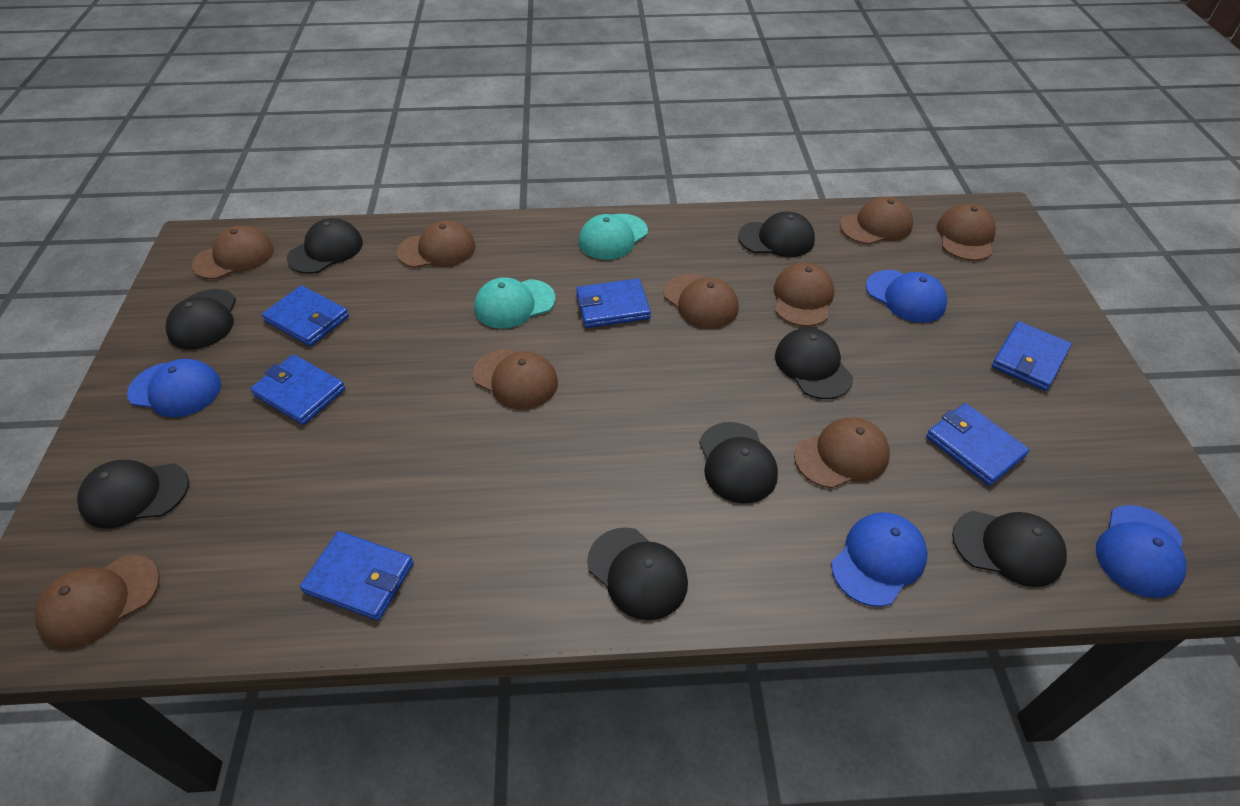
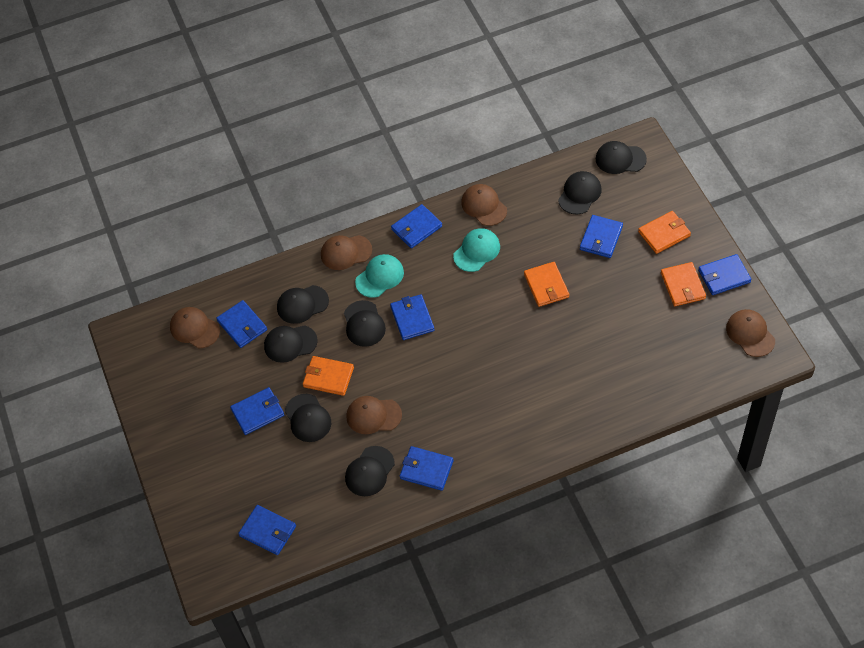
black cap: 8 -> 7
blue cap: 4 -> 0
blue wallet: 6 -> 8
brown cap: 9 -> 5
orange wallet: 0 -> 4

